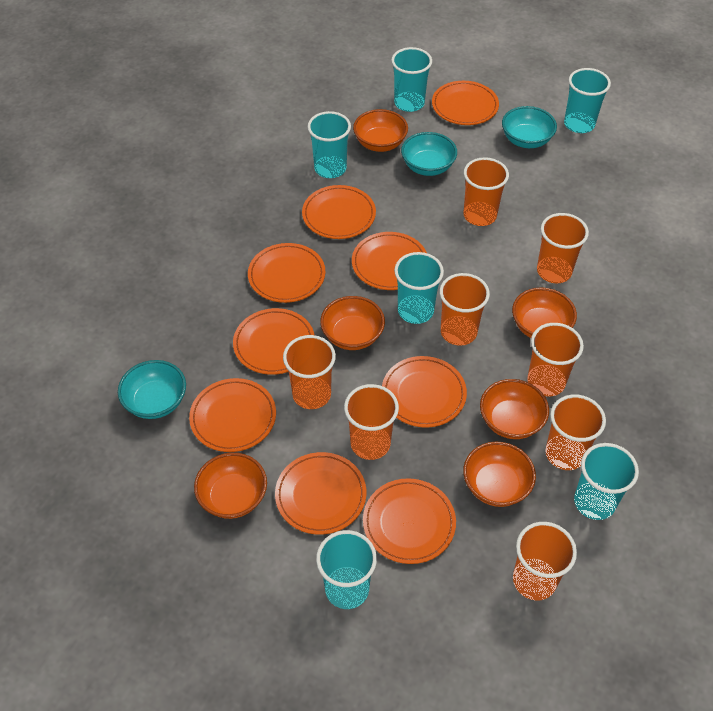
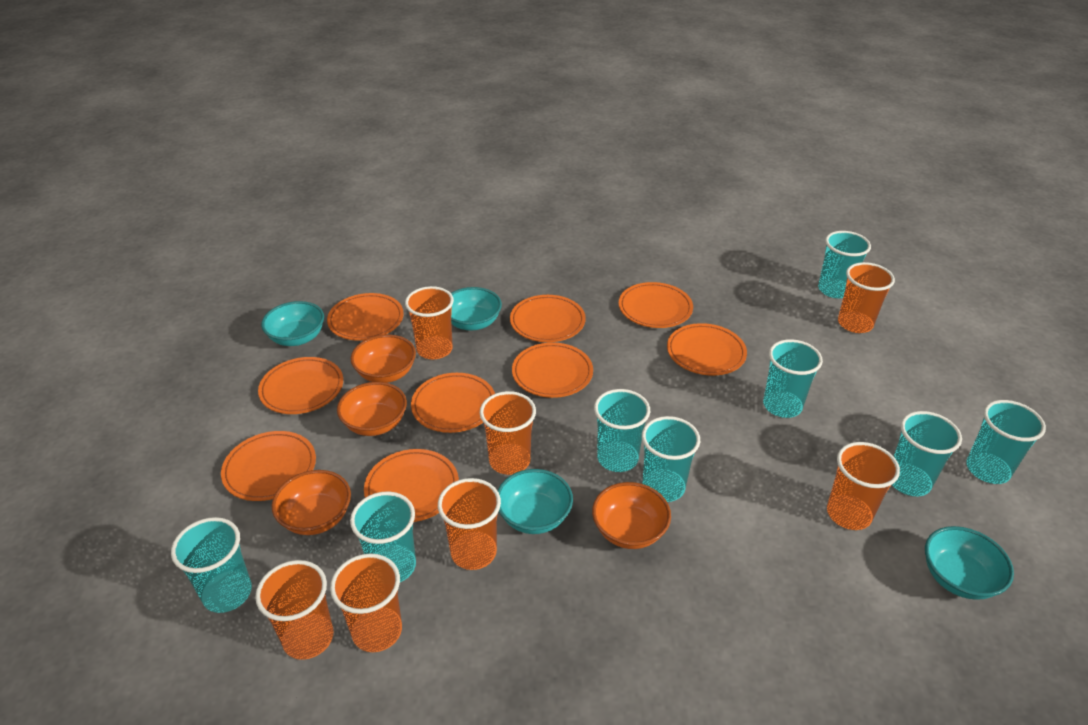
orange bowl: 6 -> 4
orange cup: 8 -> 7
turquoise bowl: 3 -> 4
turquoise cup: 6 -> 8

